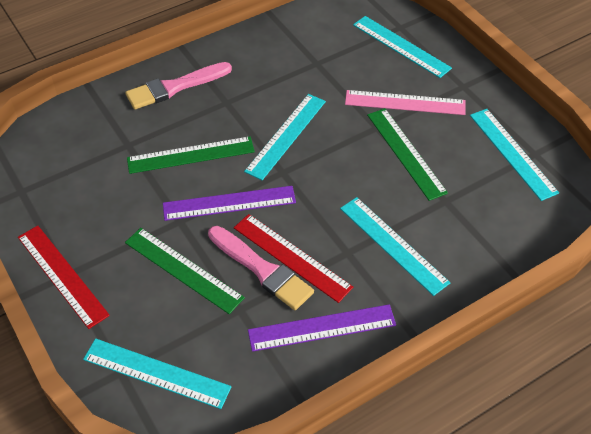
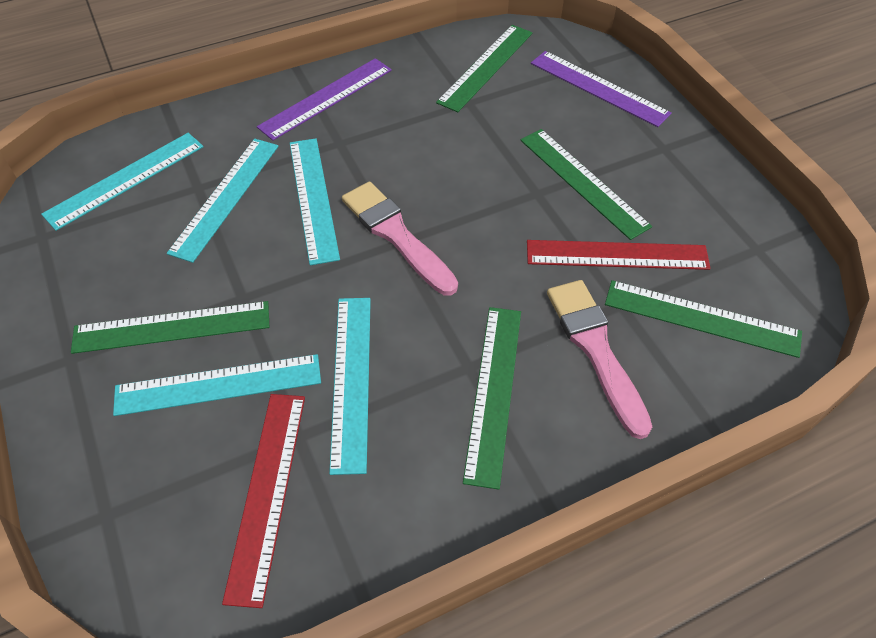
green ruler: 3 -> 5
pink ruler: 1 -> 0

